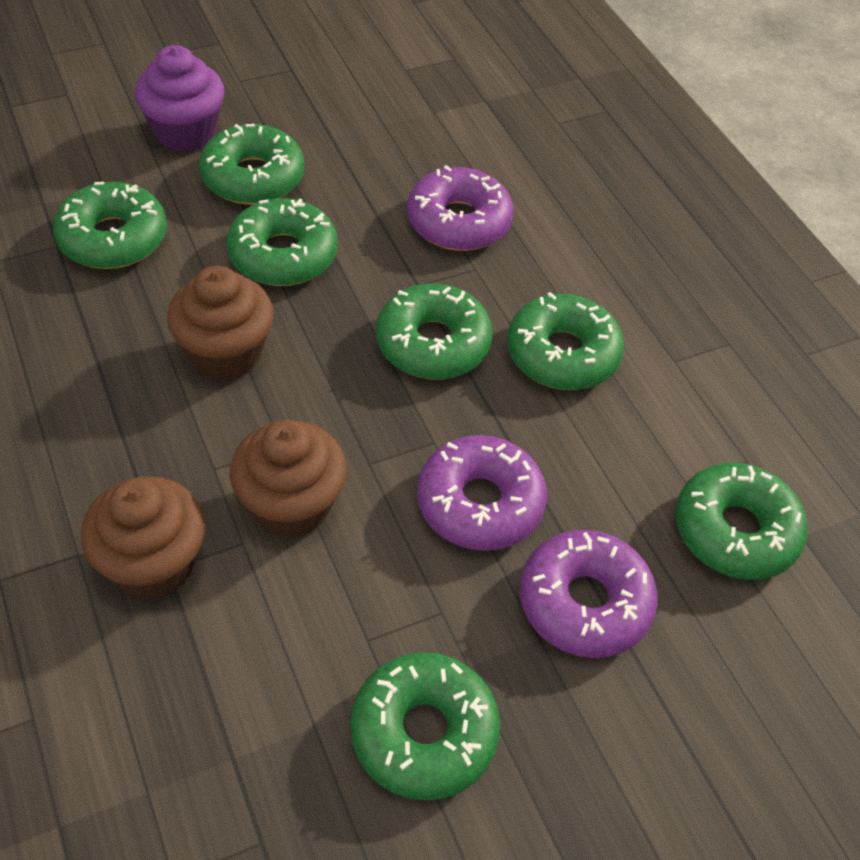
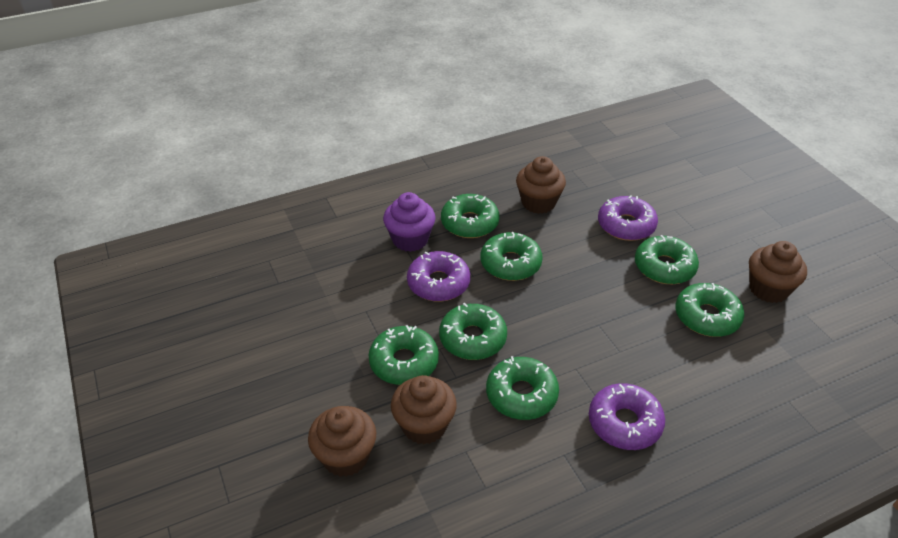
brown cupcake: 3 -> 4

